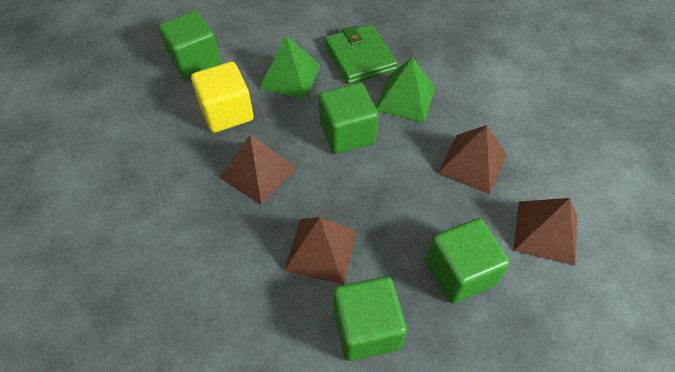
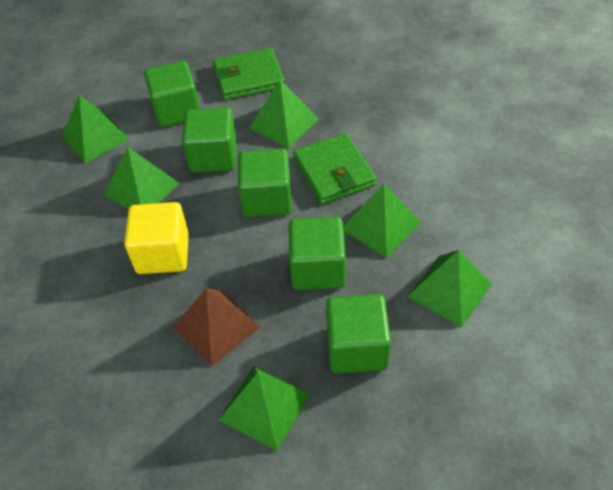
brown pyramid: 4 -> 1
green cube: 4 -> 5
green pyramid: 2 -> 6
green wallet: 1 -> 2

